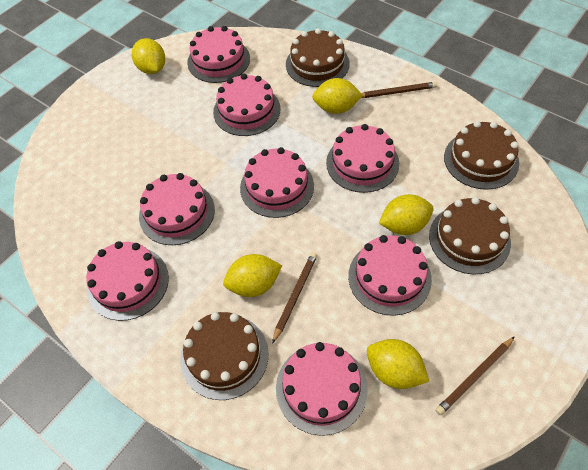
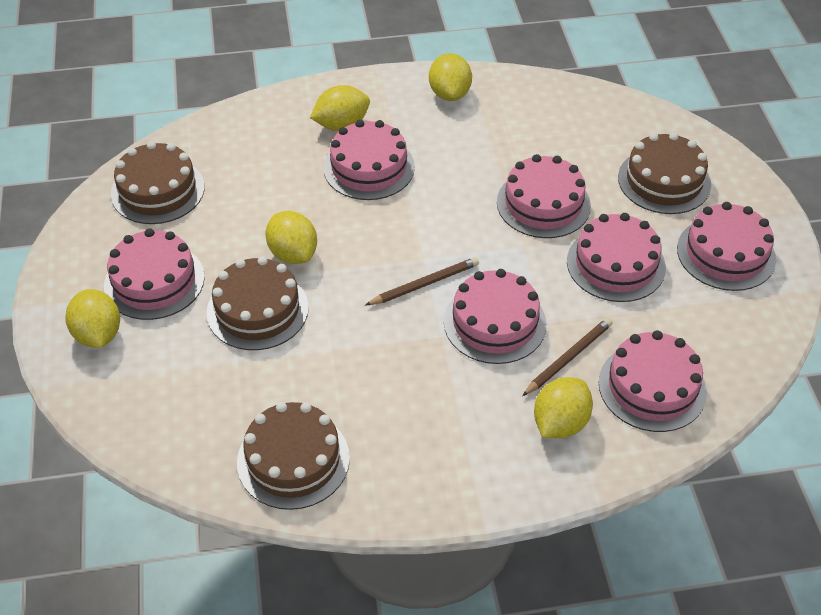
brown pencil: 3 -> 2
pink cake: 8 -> 7

